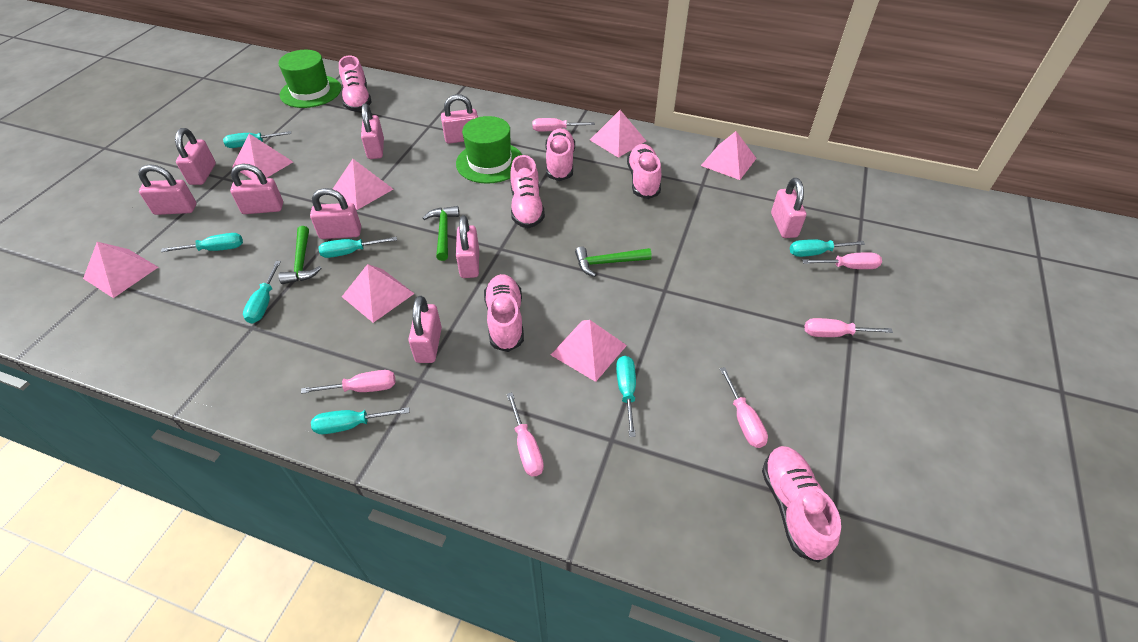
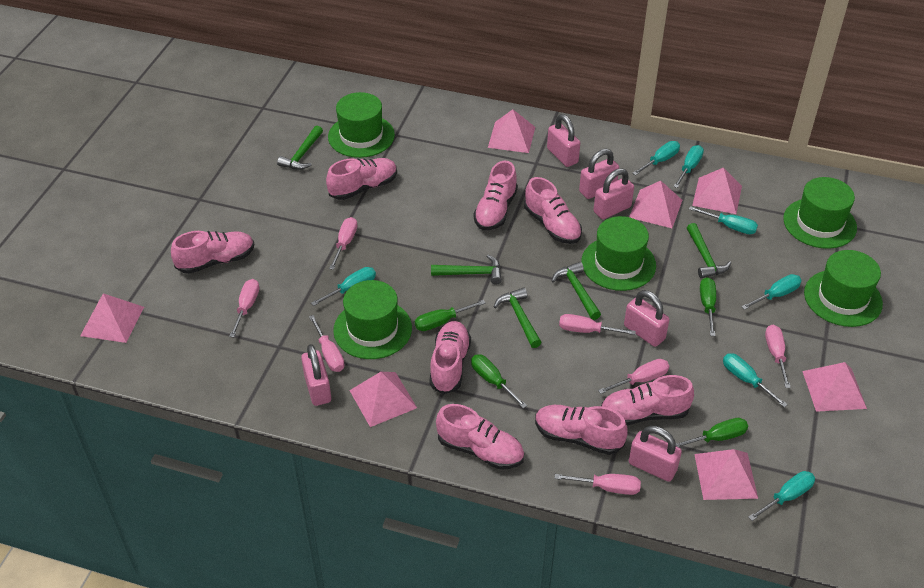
green hammer: 3 -> 5
green hat: 2 -> 5
green screwdriver: 0 -> 4
pink padlock: 9 -> 6
pink screwdriver: 6 -> 7
pink shoe: 6 -> 8

